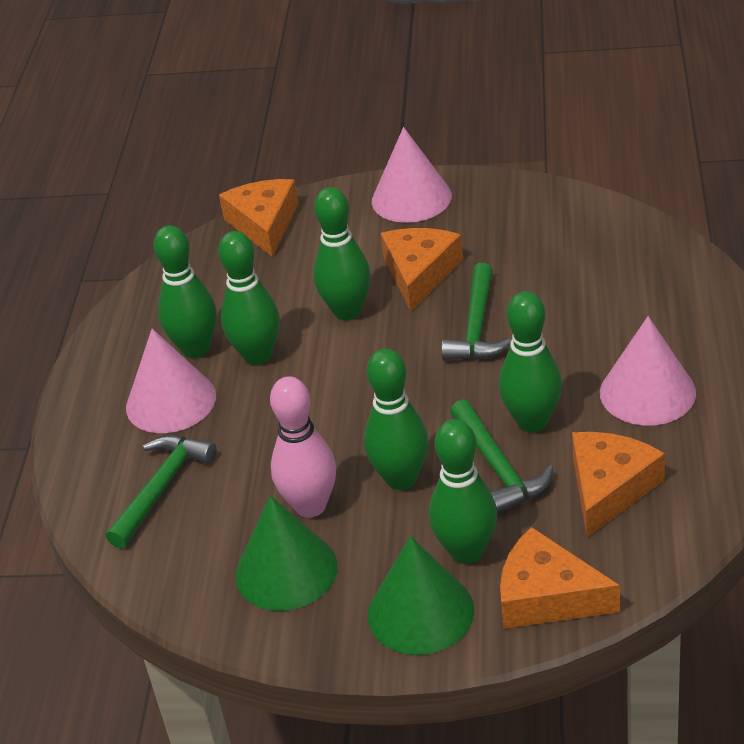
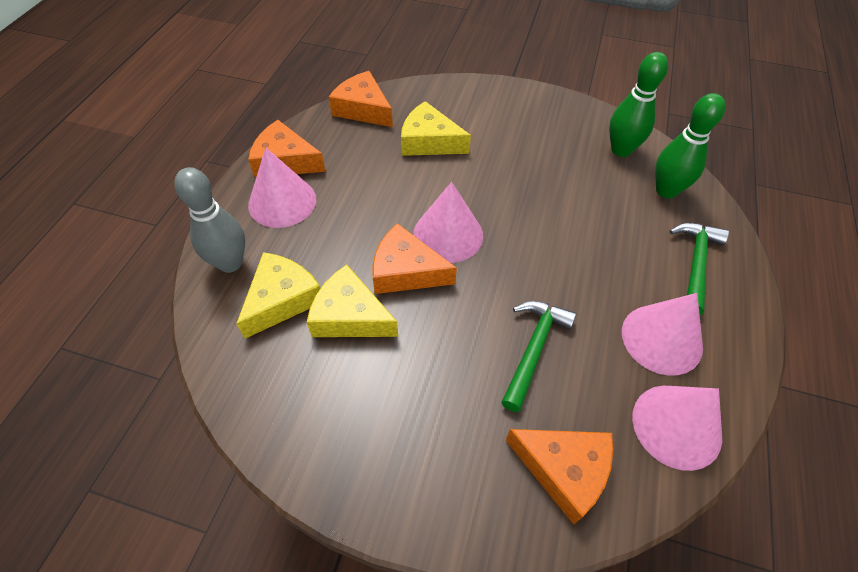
green bowling pin: 6 -> 2
green cone: 2 -> 0
green hammer: 3 -> 2
grey bowling pin: 0 -> 1
pink bowling pin: 1 -> 0
pink cone: 3 -> 4
yellow cheese: 0 -> 3

